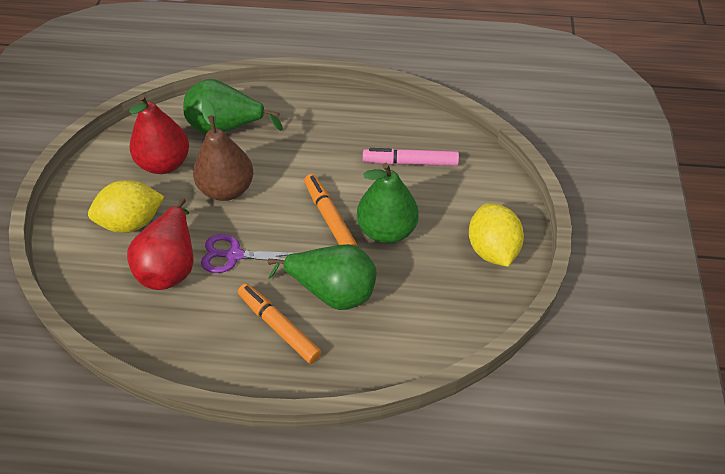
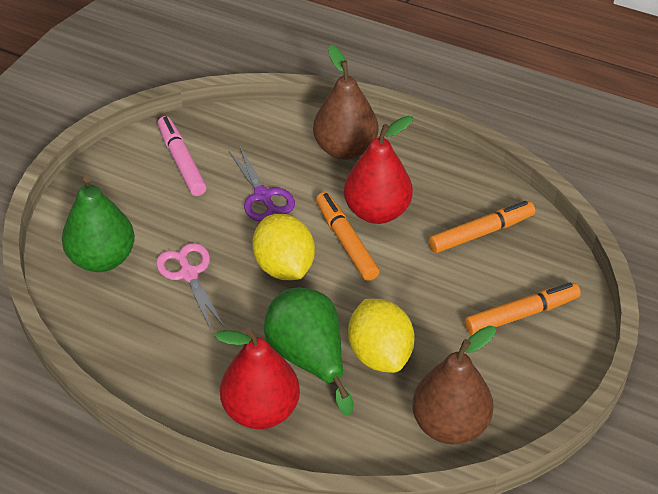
brown pear: 1 -> 2
green pear: 3 -> 2
orange marker: 2 -> 3
pink scissors: 0 -> 1

